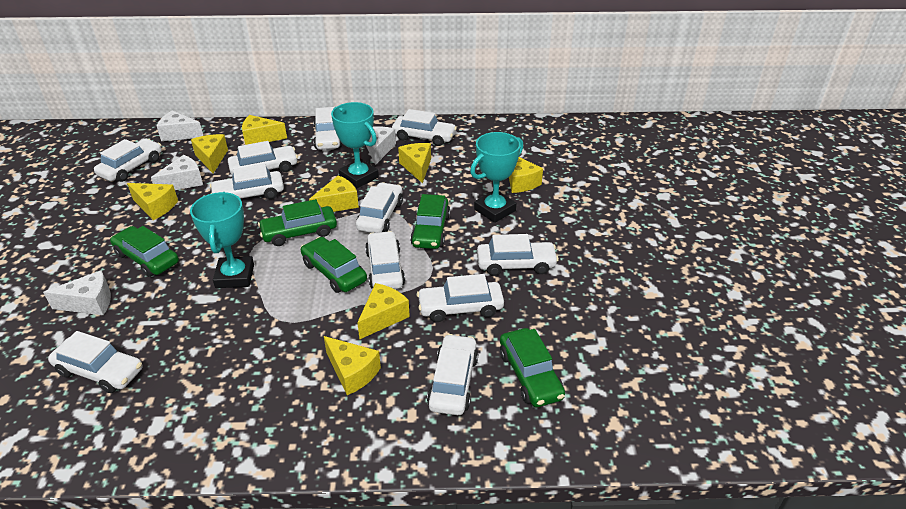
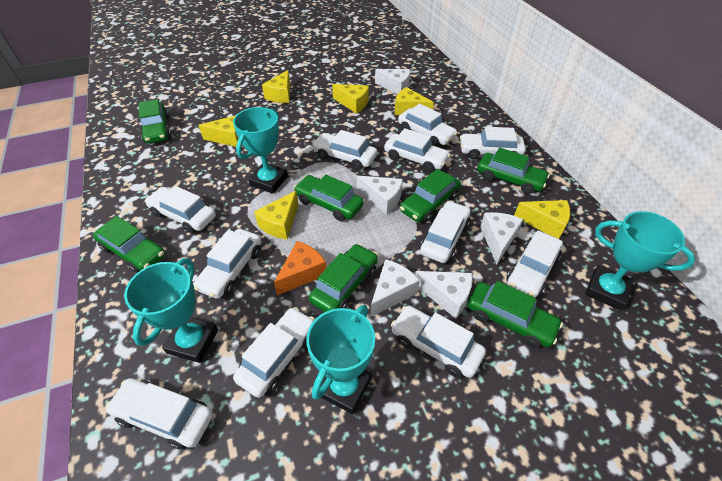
green car: 5 -> 7
orange cheese: 0 -> 1
turquoise trophy: 3 -> 4
white cheese: 4 -> 5
yellow cheese: 8 -> 6

